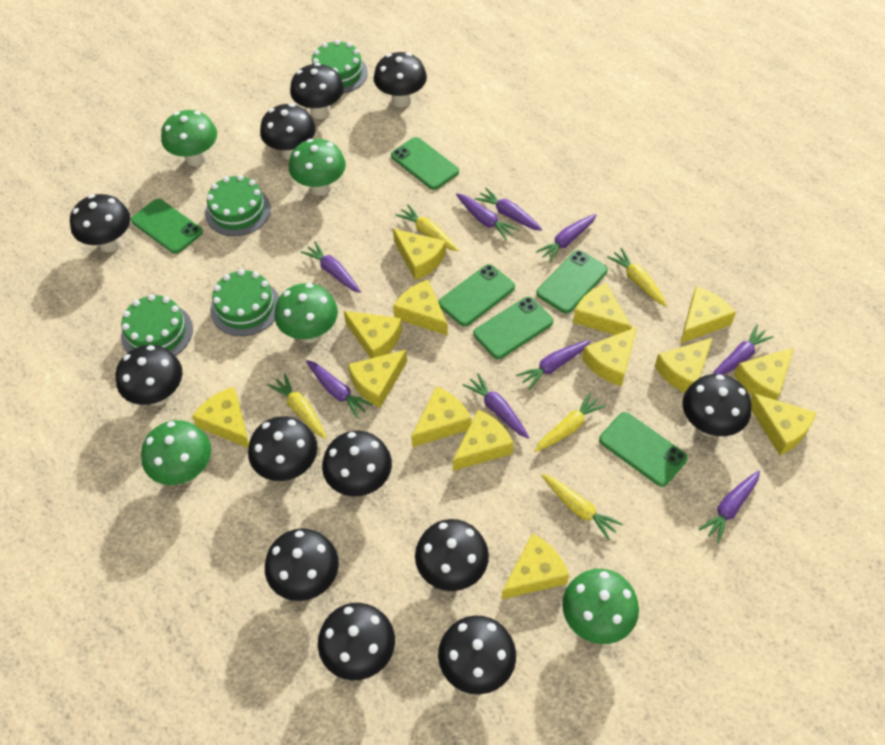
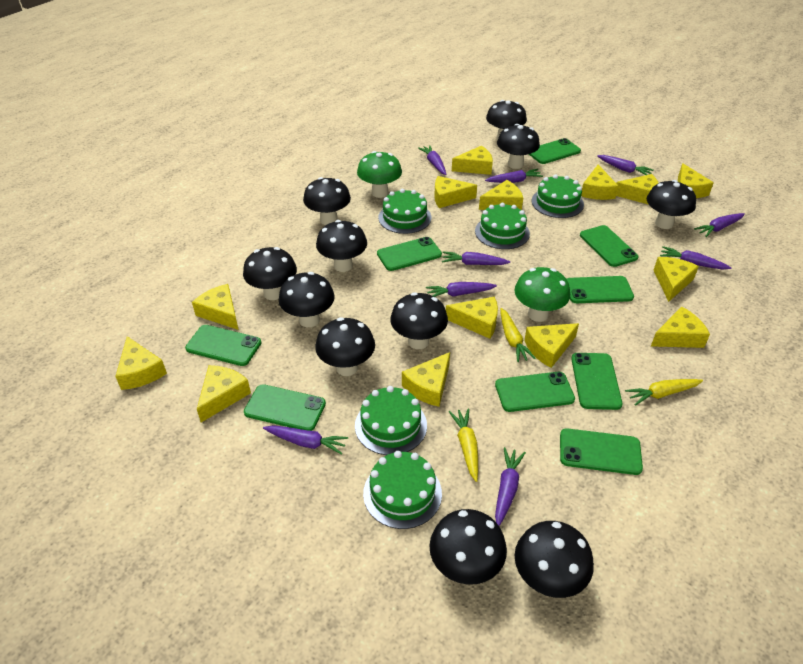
black mushroom: 12 -> 11
green cake: 4 -> 5
green mushroom: 5 -> 2
green phone: 6 -> 9
yellow carrot: 5 -> 3

